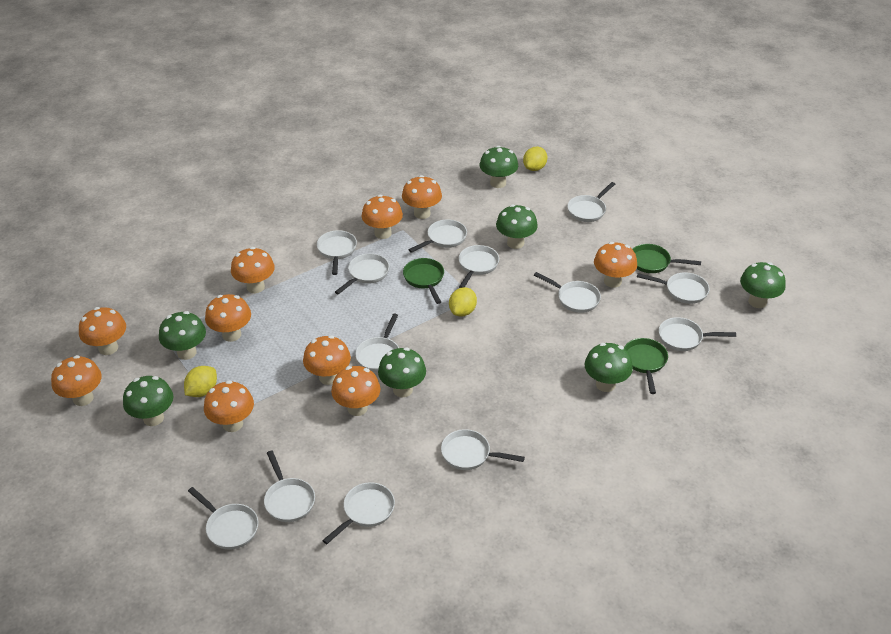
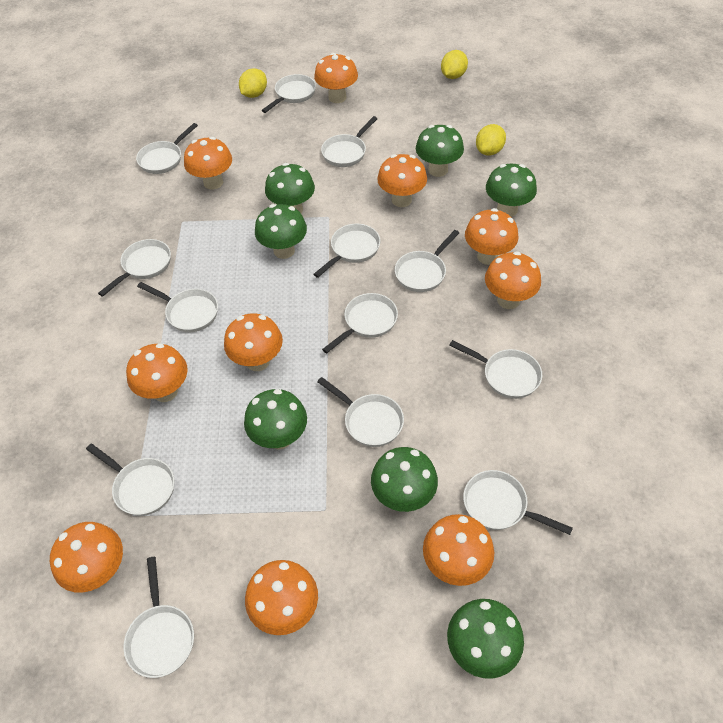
green pan: 3 -> 0

